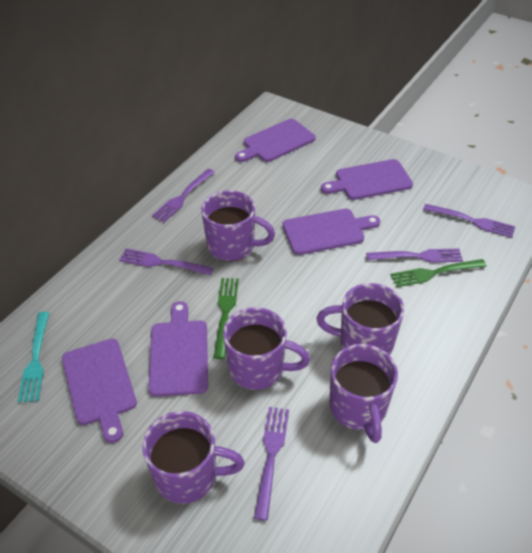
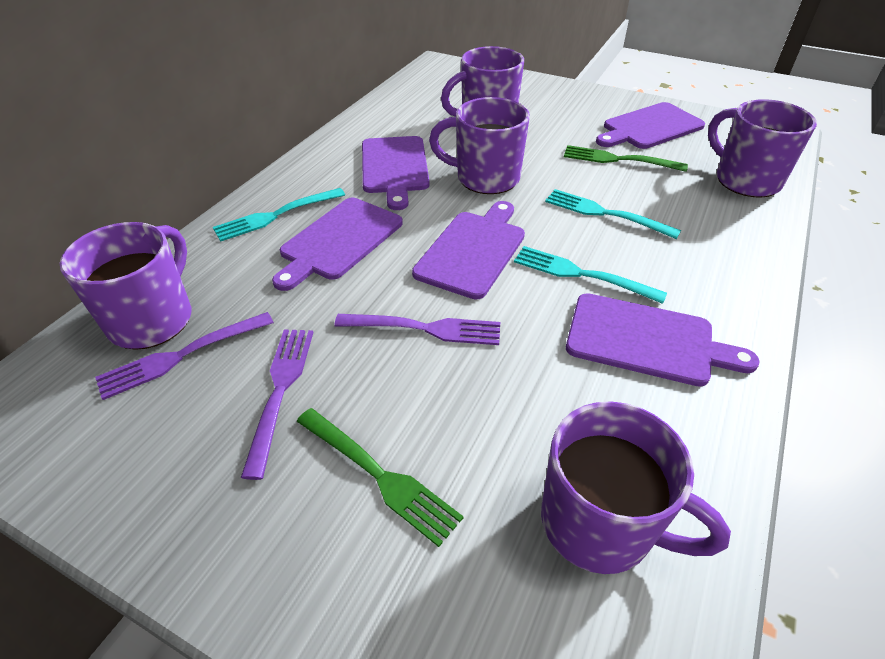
purple fork: 5 -> 3
turquoise fork: 1 -> 3

